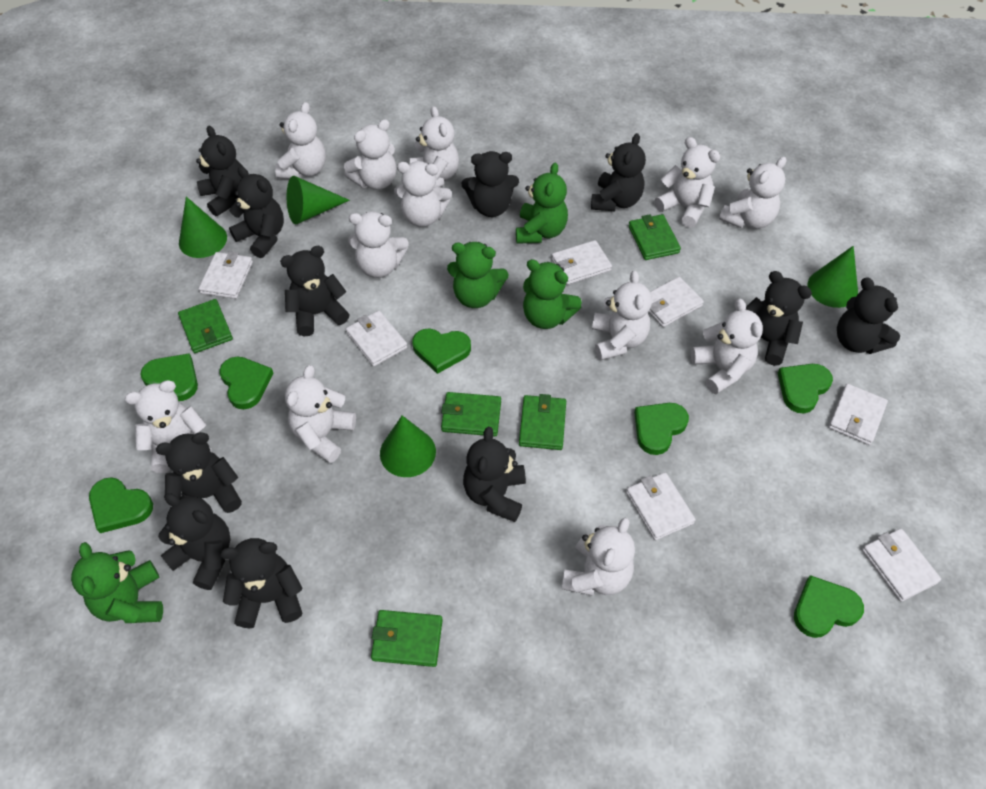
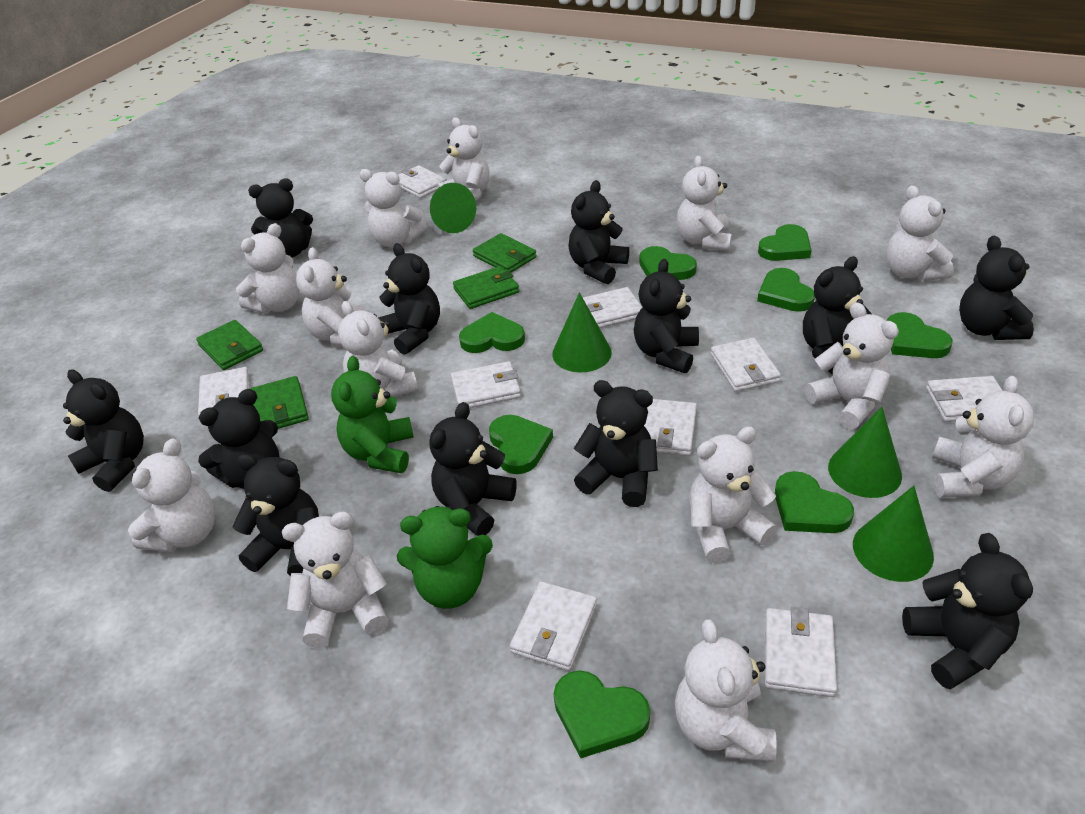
black teddy bear: 11 -> 12
green heart: 7 -> 8
green teddy bear: 4 -> 2
green wallet: 5 -> 4
white teddy bear: 12 -> 13
white wallet: 7 -> 9

